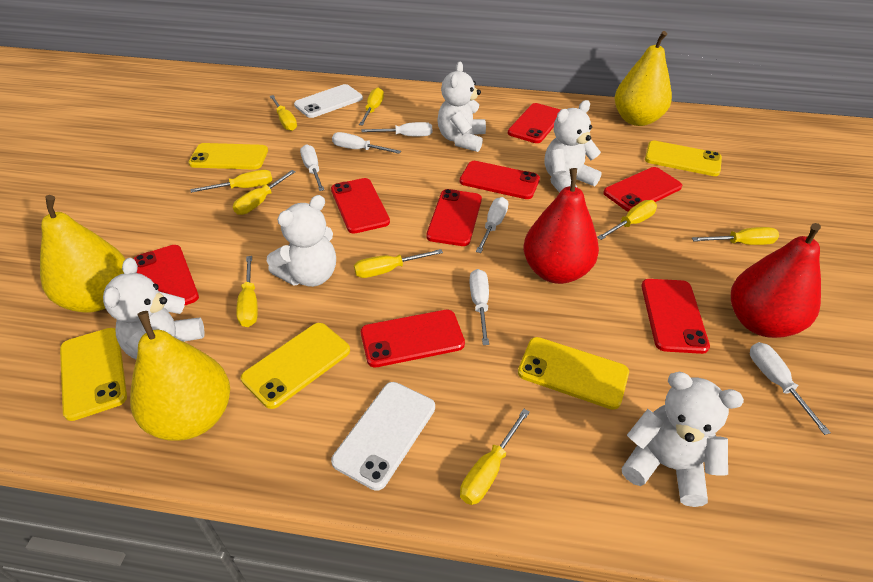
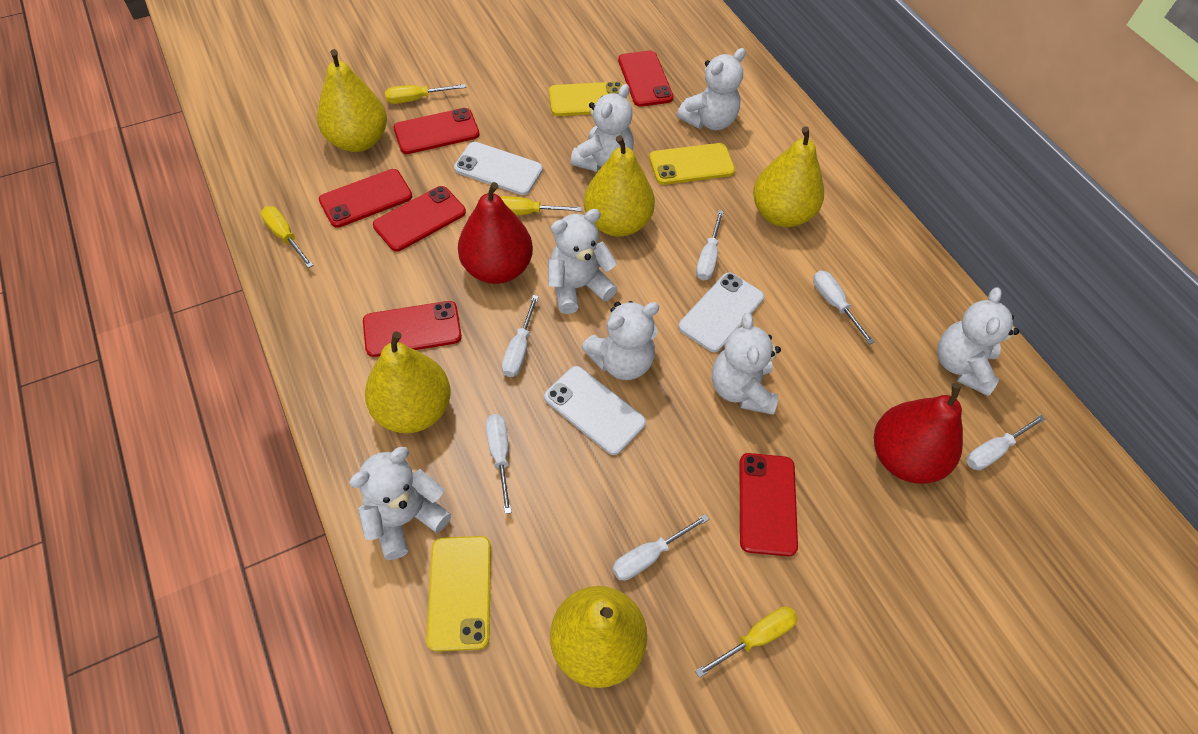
red phone: 8 -> 6
white phone: 2 -> 3
white teddy bear: 5 -> 7
yellow pear: 3 -> 5
yellow phone: 5 -> 3
yellow screwdriver: 9 -> 4

